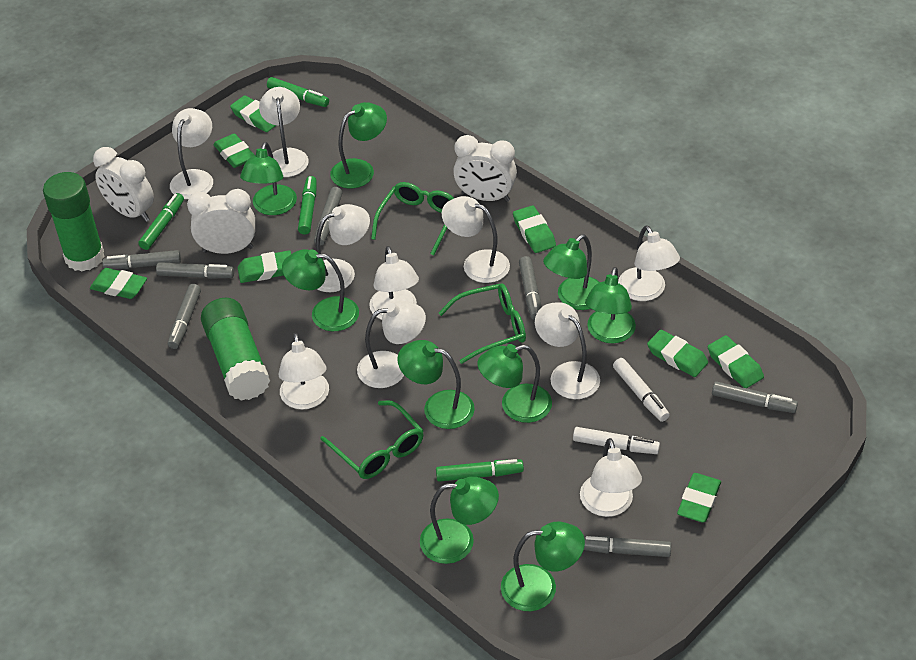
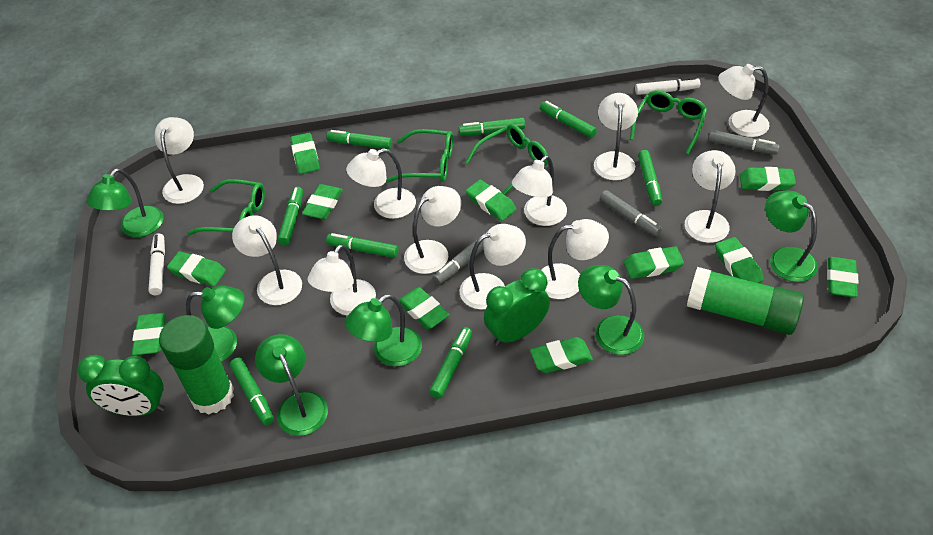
green clock: 0 -> 2
green eraser: 8 -> 11
green glasses: 3 -> 4
green lamp: 9 -> 6
green marker: 4 -> 8
grey marker: 7 -> 3
white clock: 3 -> 0
white lamp: 10 -> 11

